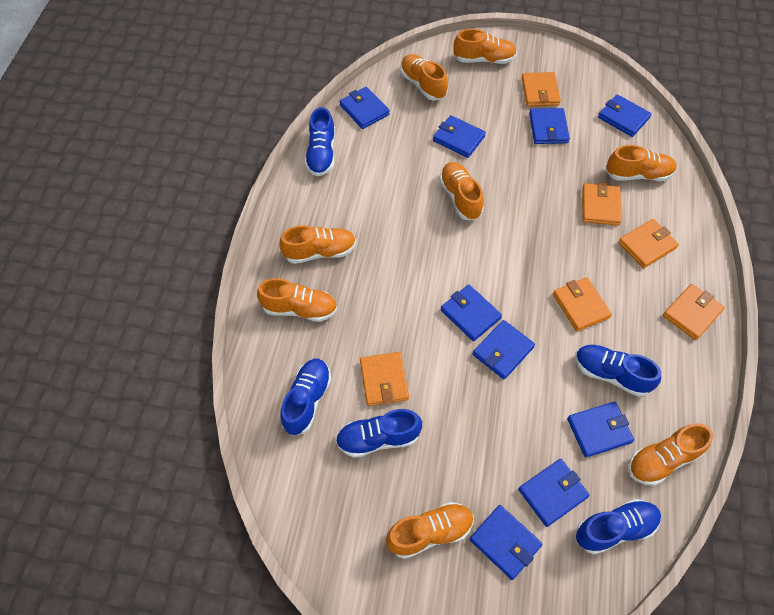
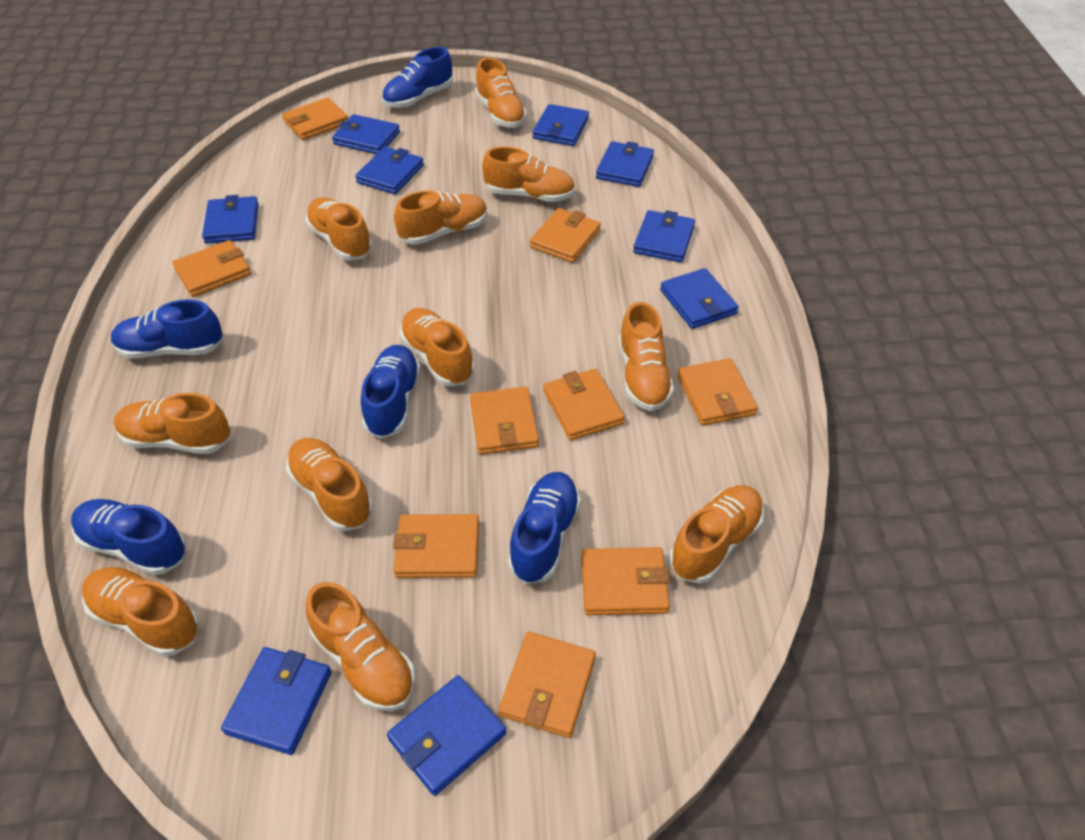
orange shoe: 8 -> 11
orange wallet: 6 -> 9

